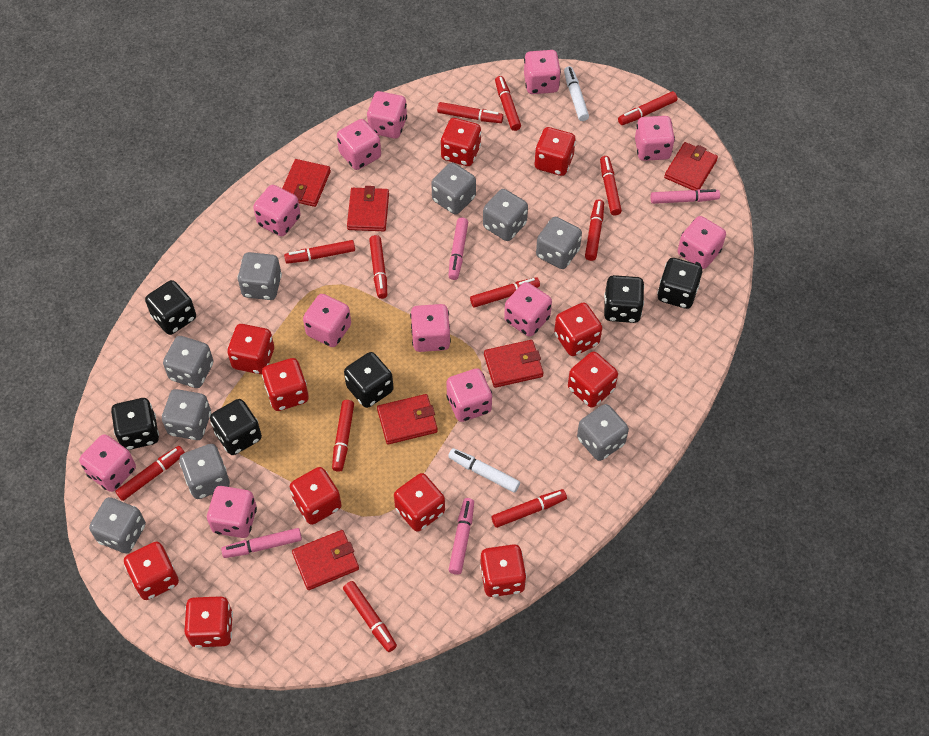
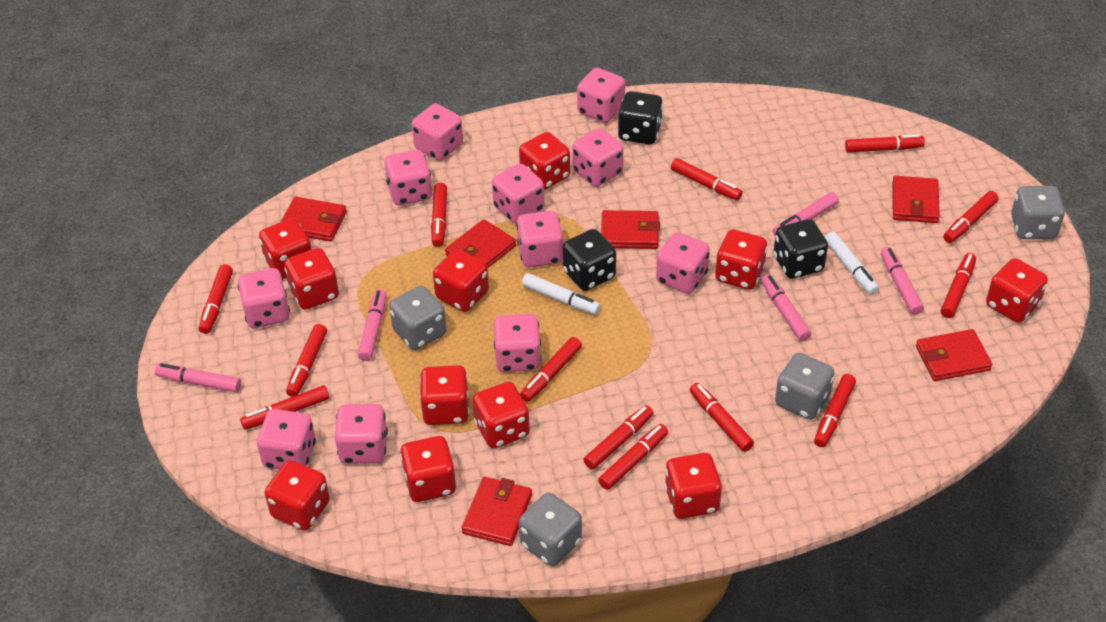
black dice: 6 -> 3
grey dice: 9 -> 4
pink dice: 12 -> 11
pink marker: 4 -> 5
red marker: 12 -> 13

